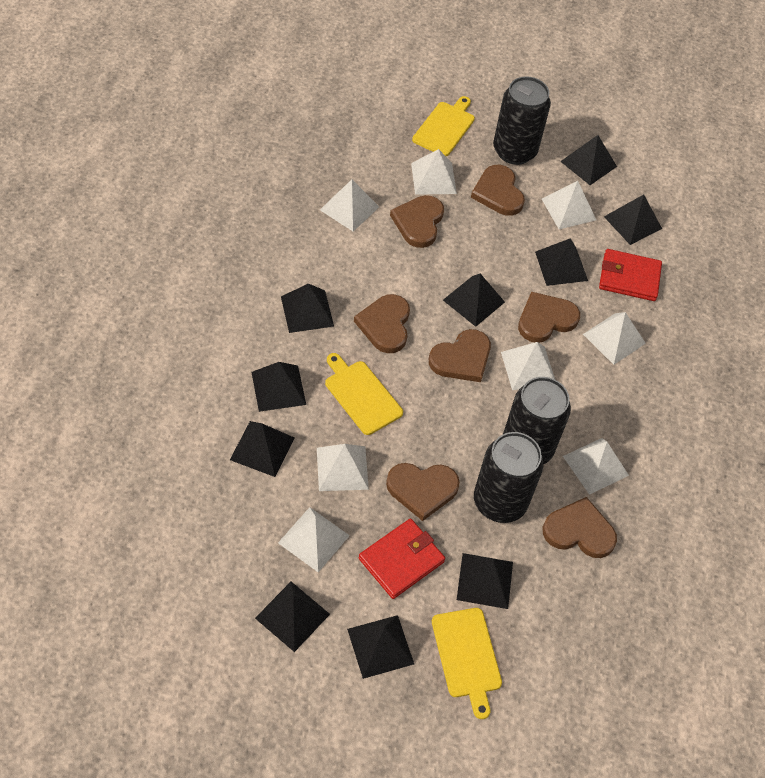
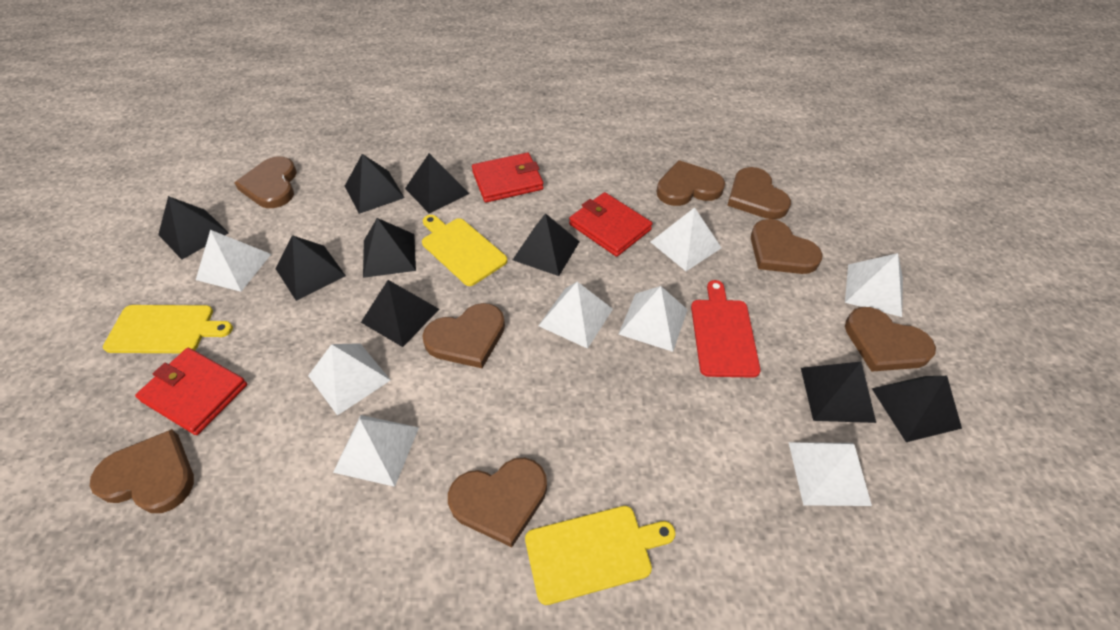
black can: 3 -> 0
black pyramid: 10 -> 9
brown heart: 7 -> 8
red cutting board: 0 -> 1
red wallet: 2 -> 3

